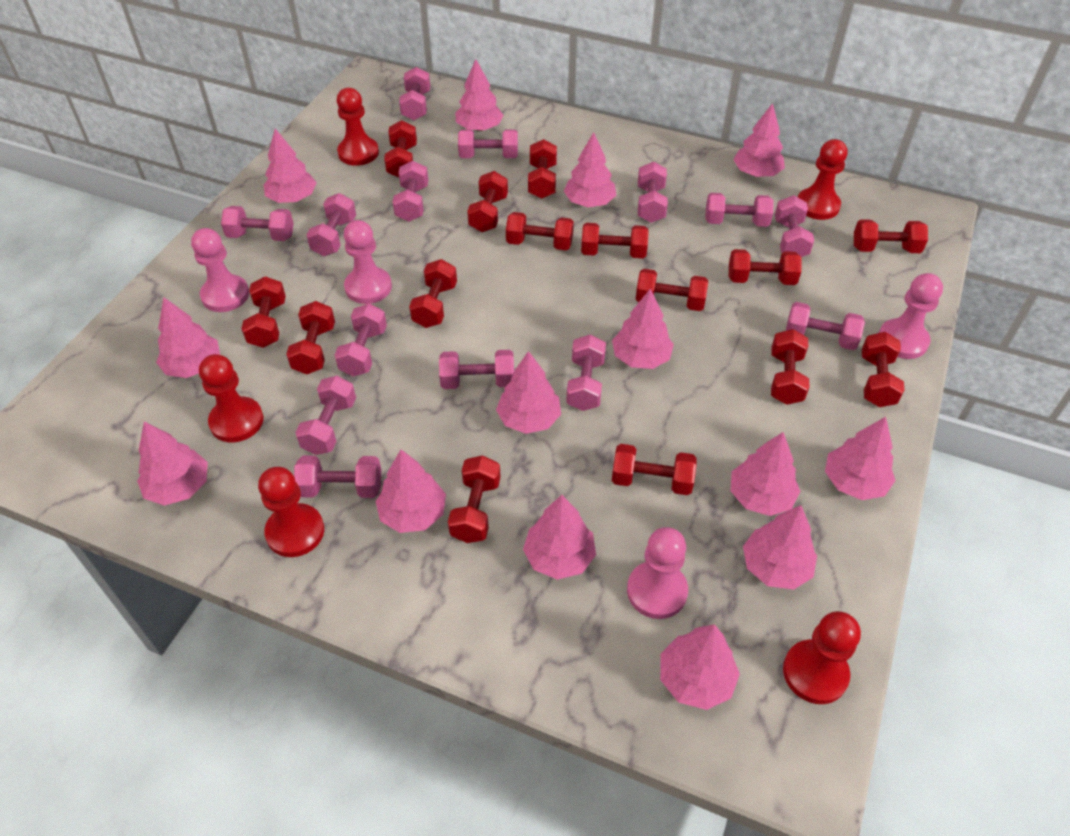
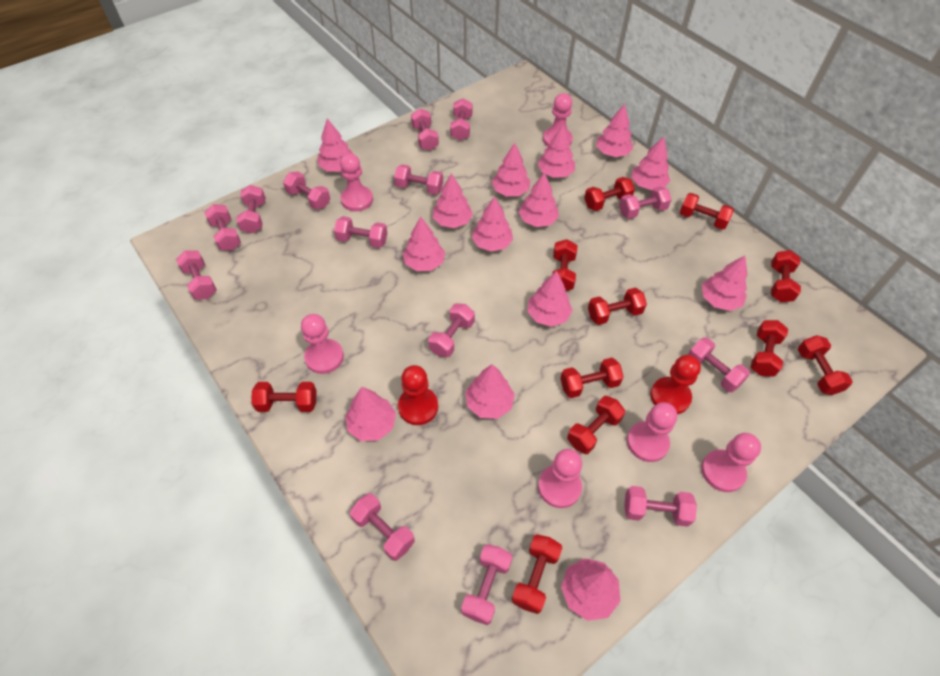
pink pawn: 4 -> 6
red dumbbell: 15 -> 11
red pawn: 5 -> 2

